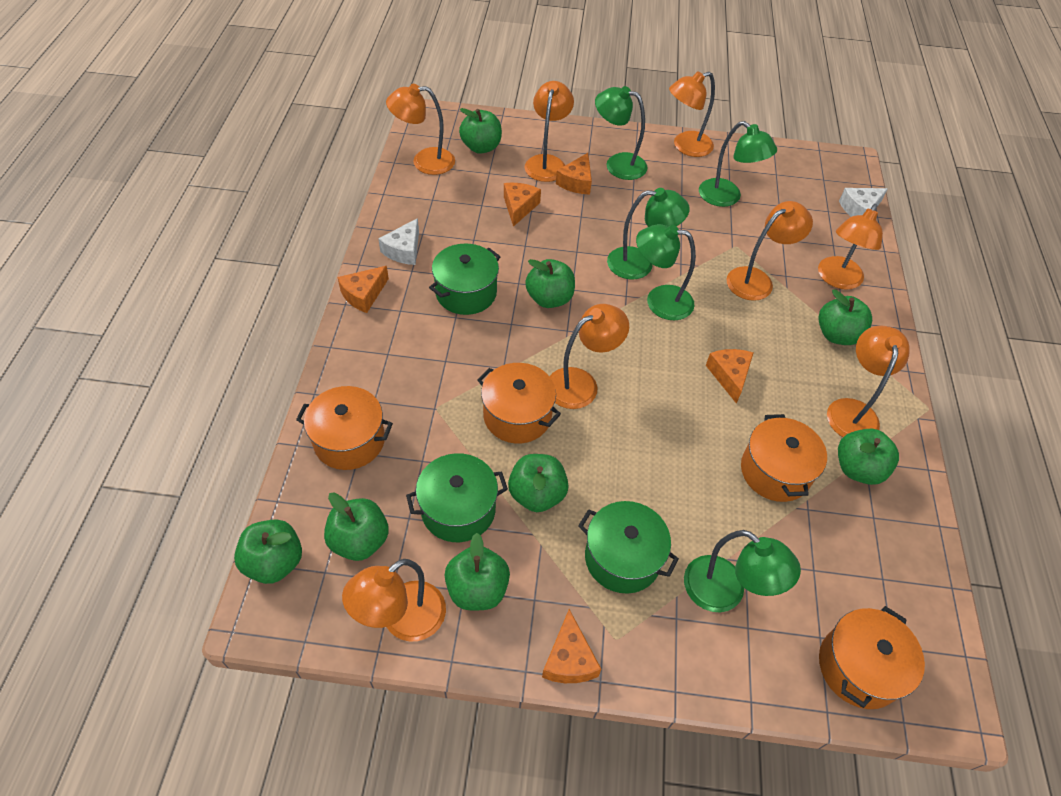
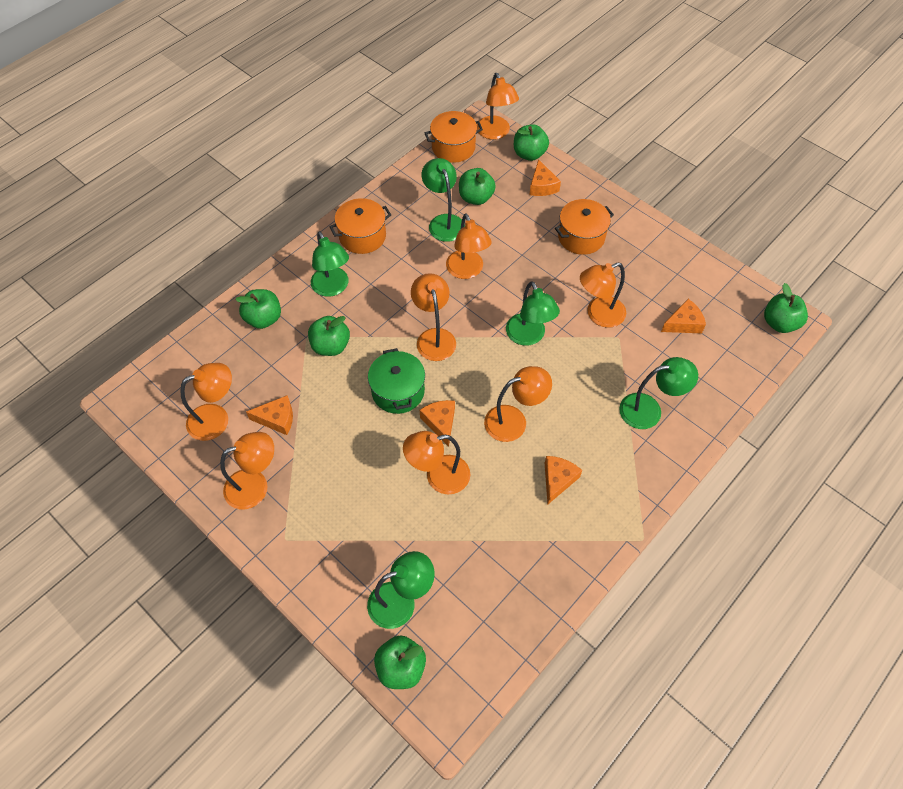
green apple: 8 -> 6
green pot: 3 -> 1
orange pot: 4 -> 3
white cheese: 2 -> 0

